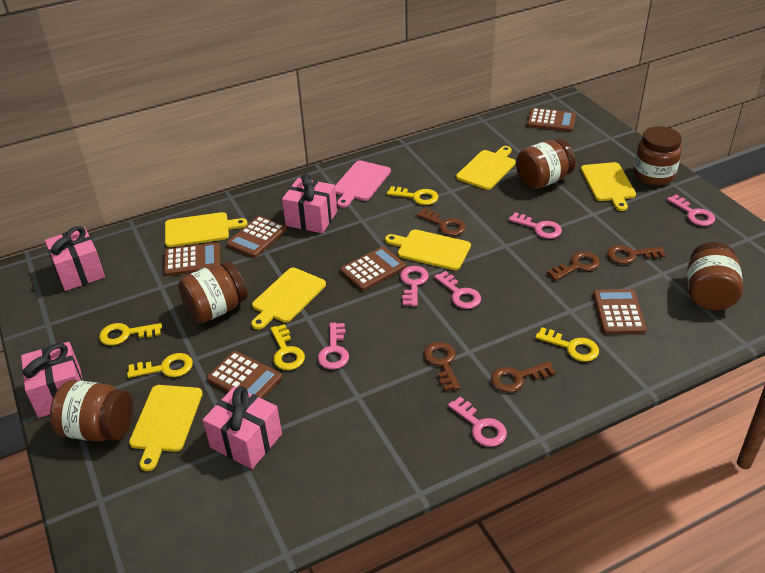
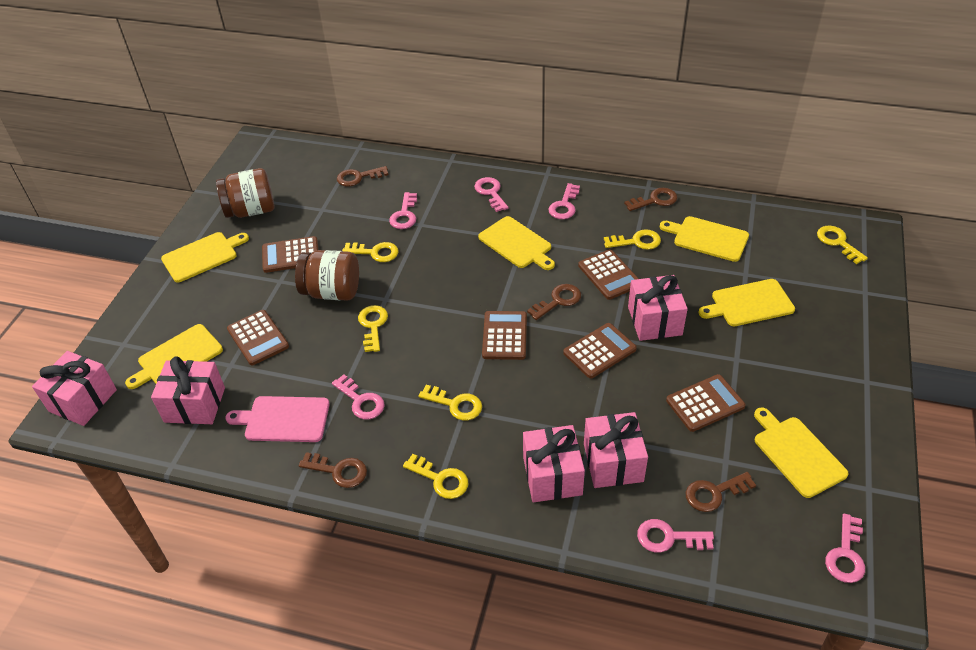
brown jar: 5 -> 2
pink gift: 4 -> 5
yellow key: 5 -> 6

